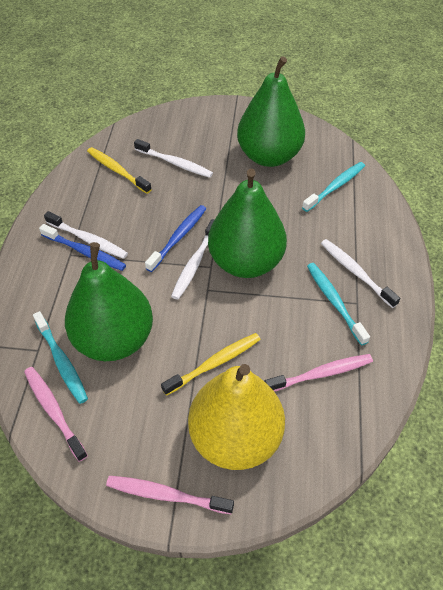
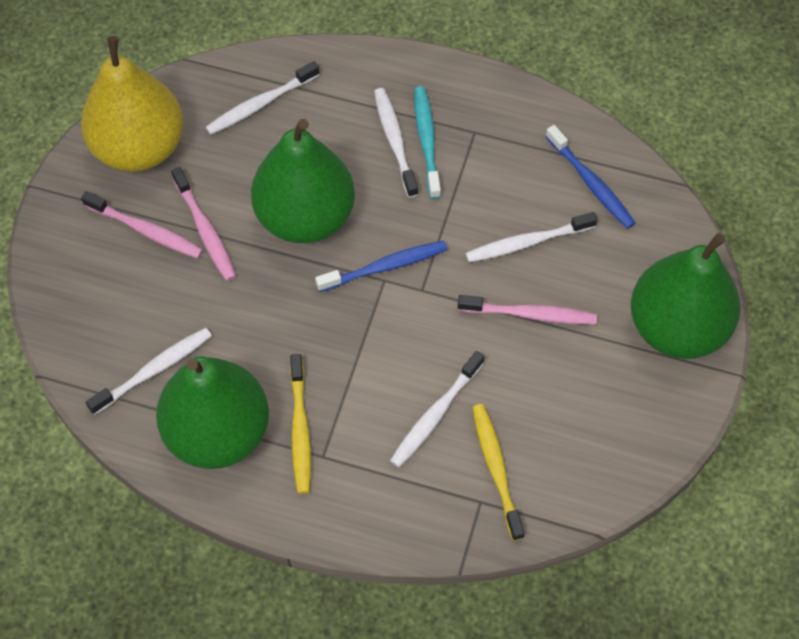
turquoise toothbrush: 3 -> 1
white toothbrush: 4 -> 5

